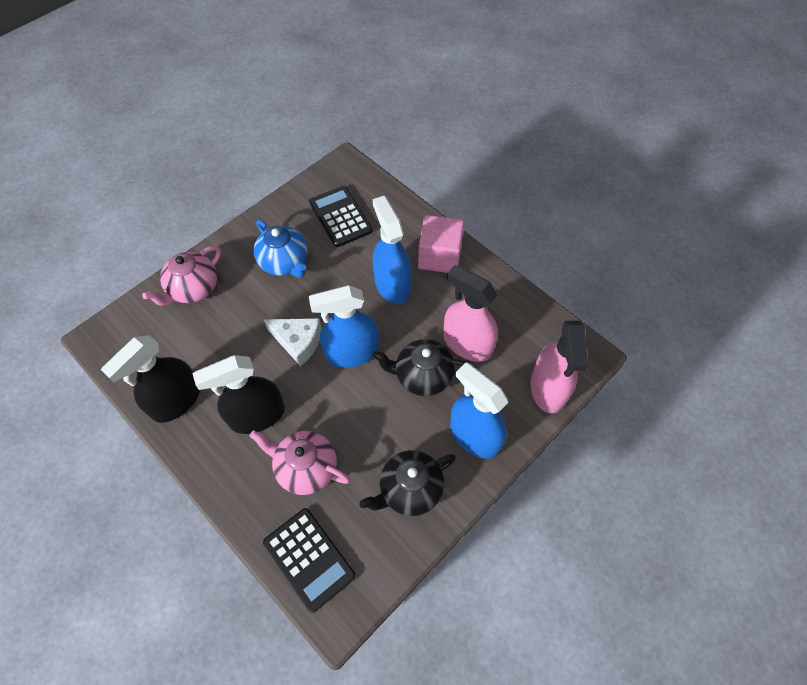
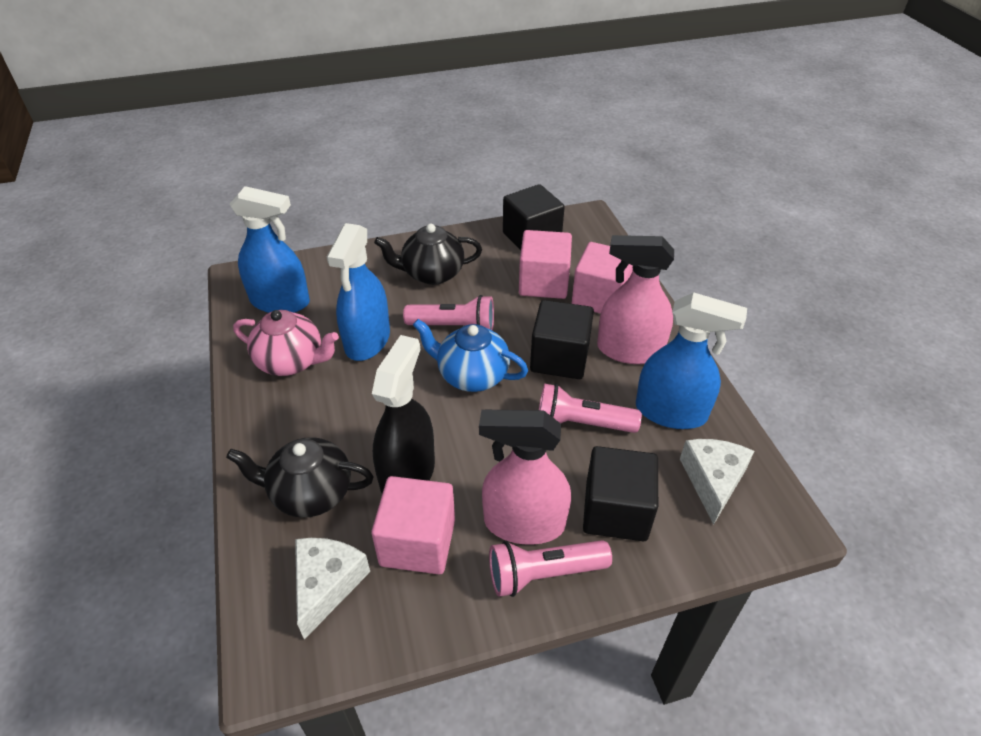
black calculator: 2 -> 0
black cube: 0 -> 3
black spray bottle: 2 -> 1
pink cube: 1 -> 3
pink flashlight: 0 -> 3
pink teapot: 2 -> 1
white cheese: 1 -> 2

